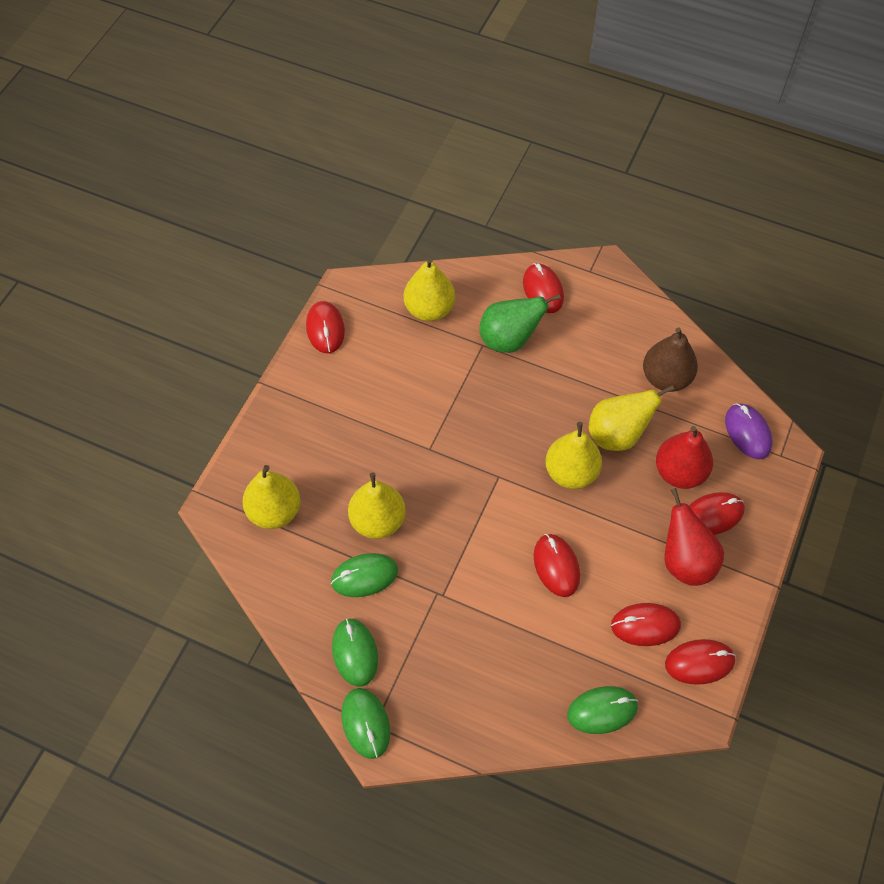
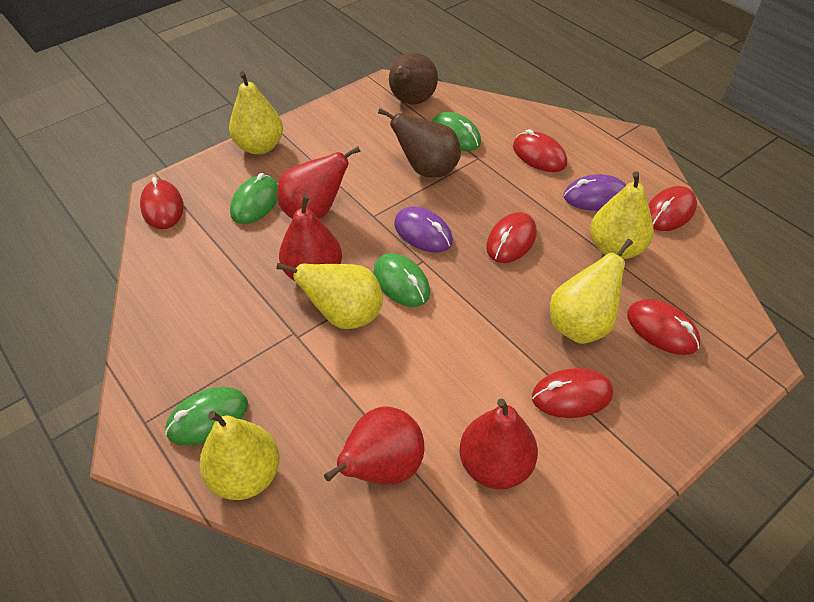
brown pear: 1 -> 2
green pear: 1 -> 0
purple mouse: 1 -> 2
red pear: 2 -> 4

